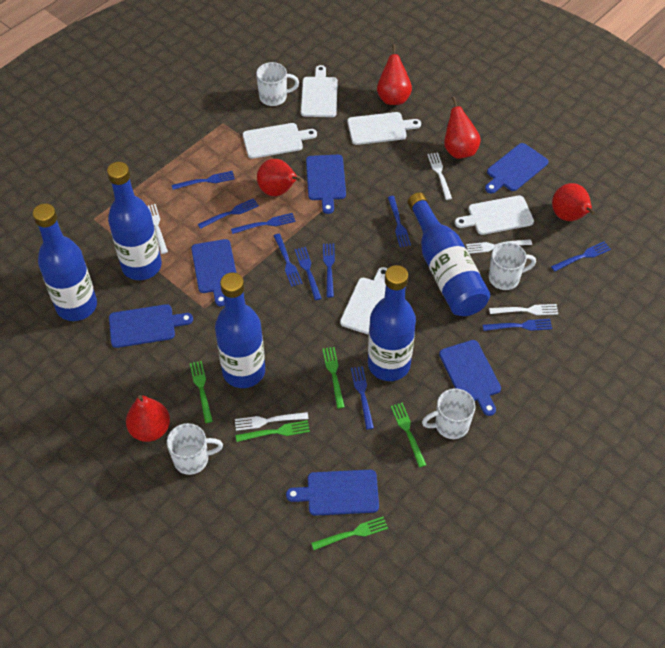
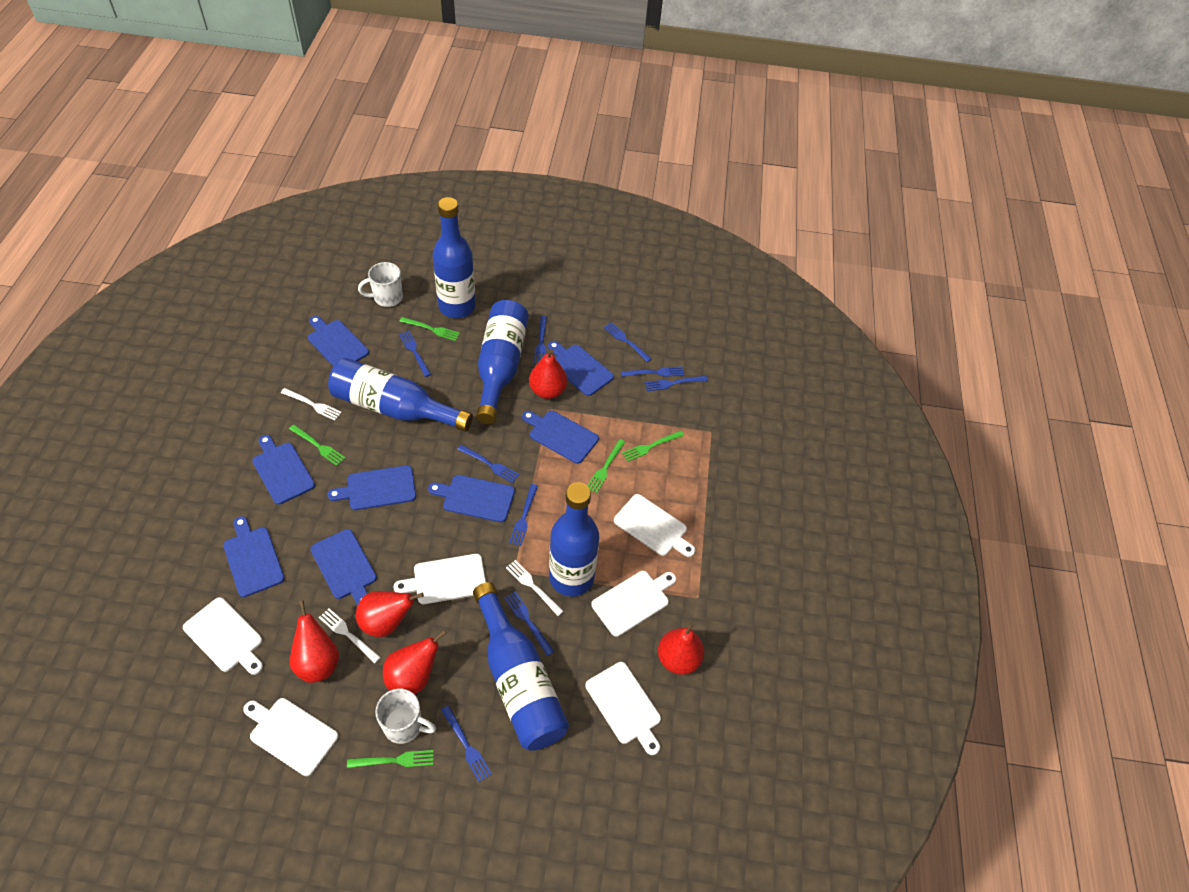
blue cutting board: 6 -> 8
blue fork: 10 -> 9
white cutting board: 5 -> 6
white fork: 5 -> 3
white mug: 4 -> 2

